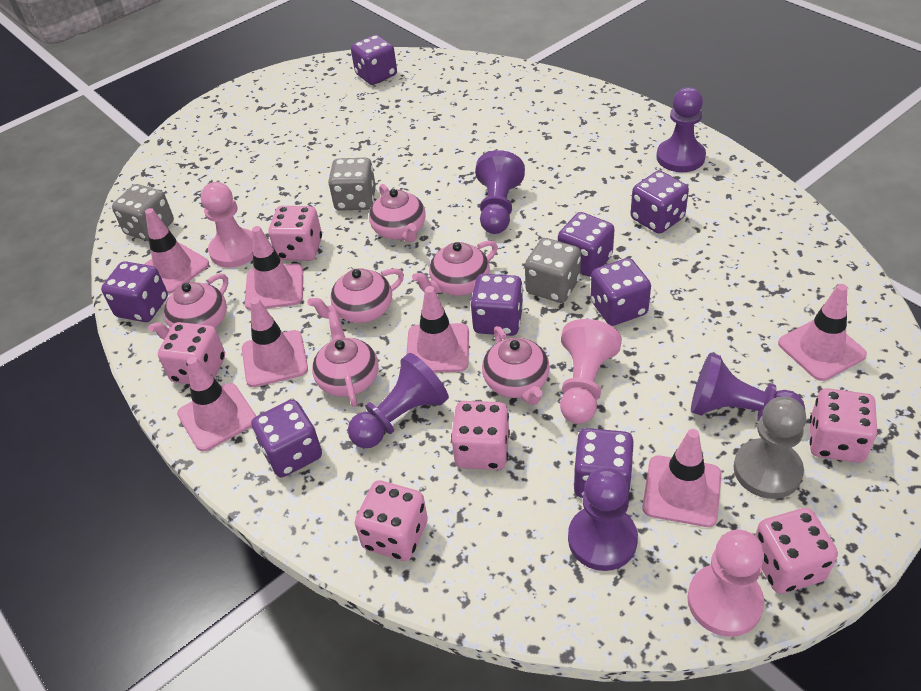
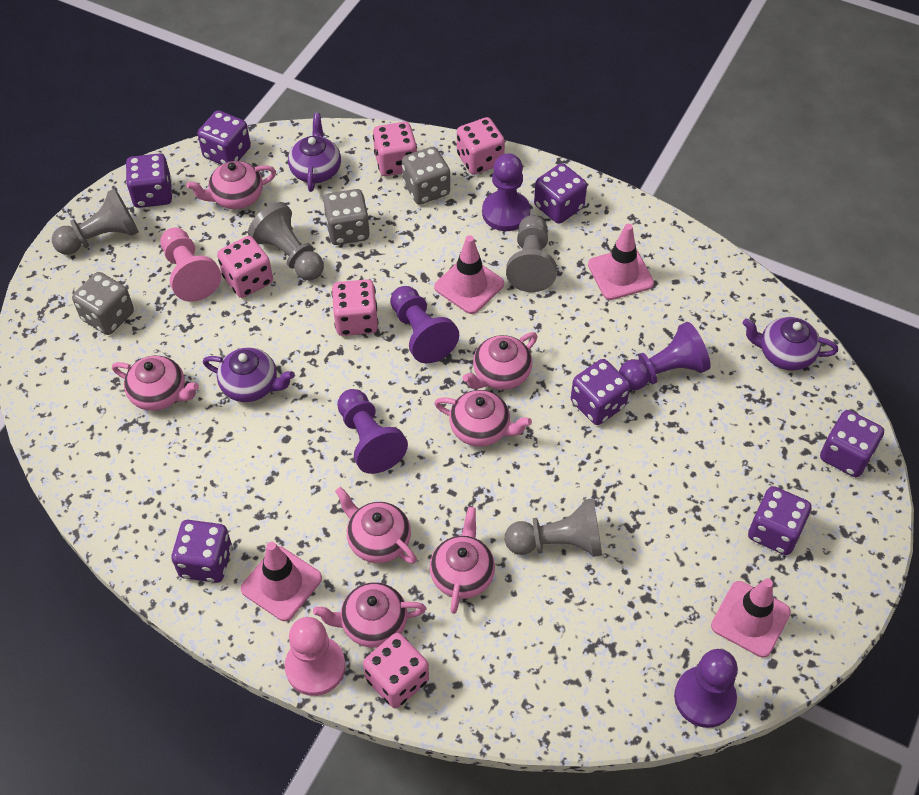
grey pawn: 1 -> 4
pink dice: 6 -> 5
pink pawn: 3 -> 2
pink teapot: 6 -> 7
pink traffic cone: 7 -> 4
purple dice: 8 -> 7
purple teapot: 0 -> 3

